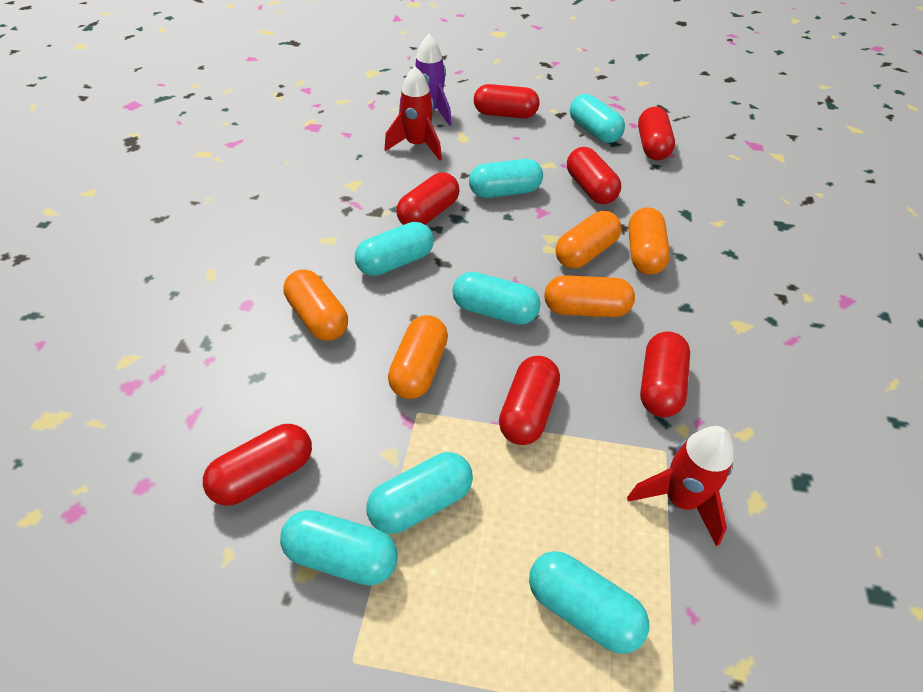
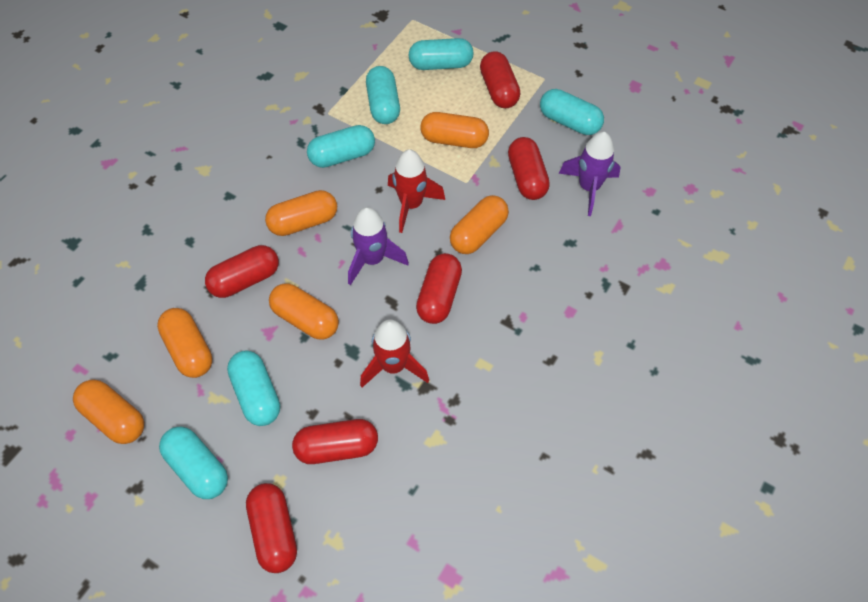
orange capsule: 5 -> 6
purple rocket: 1 -> 2
red capsule: 7 -> 6
turquoise capsule: 7 -> 6

